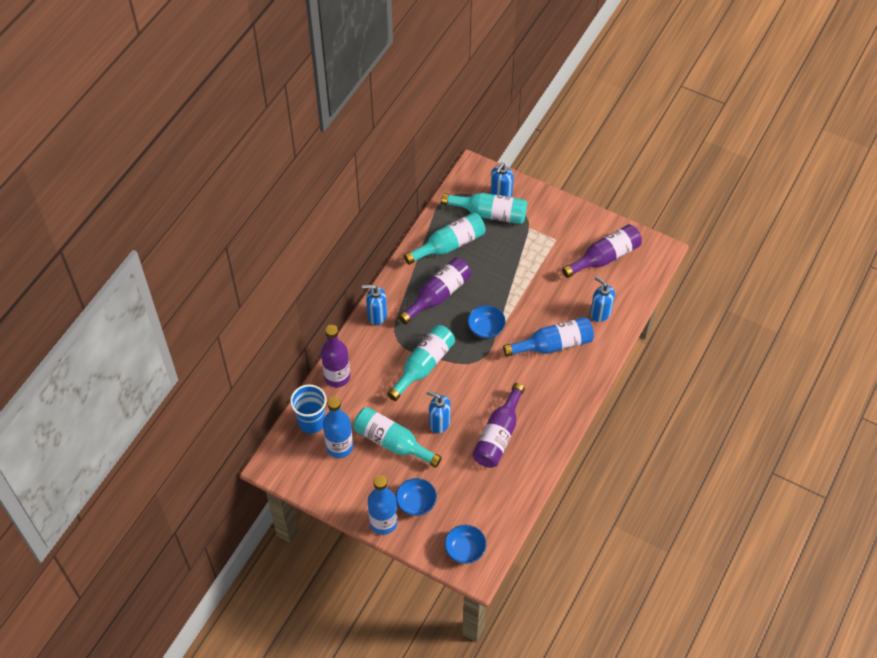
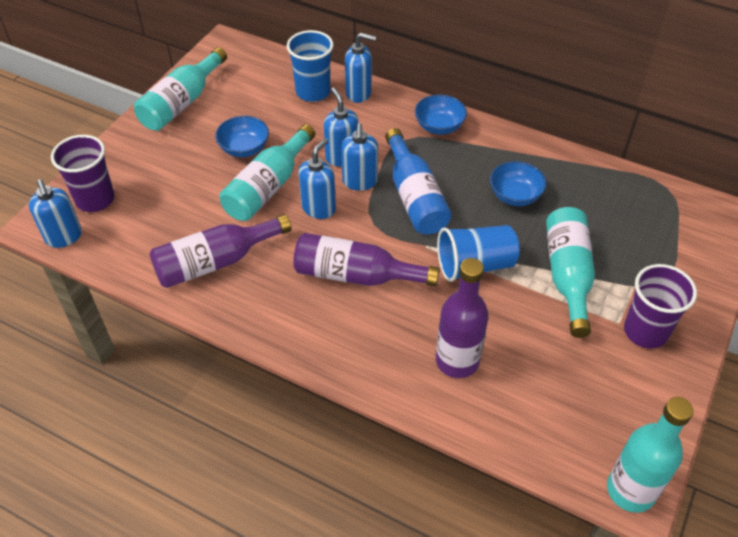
blue bottle: 3 -> 1
blue cup: 1 -> 2
blue soap dispenser: 4 -> 5
purple bottle: 4 -> 3
purple cup: 0 -> 2

